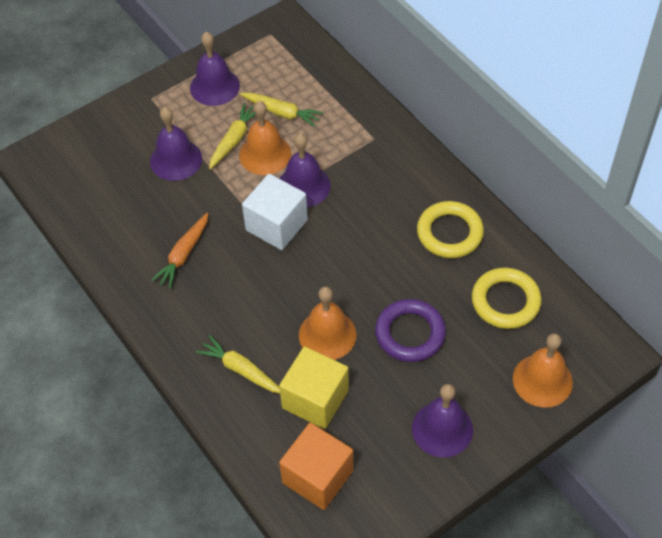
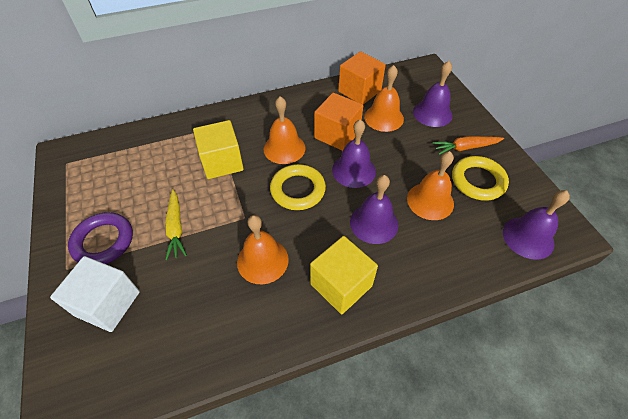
orange bell: 3 -> 4
orange cube: 1 -> 2
yellow carrot: 3 -> 1
yellow cube: 1 -> 2

